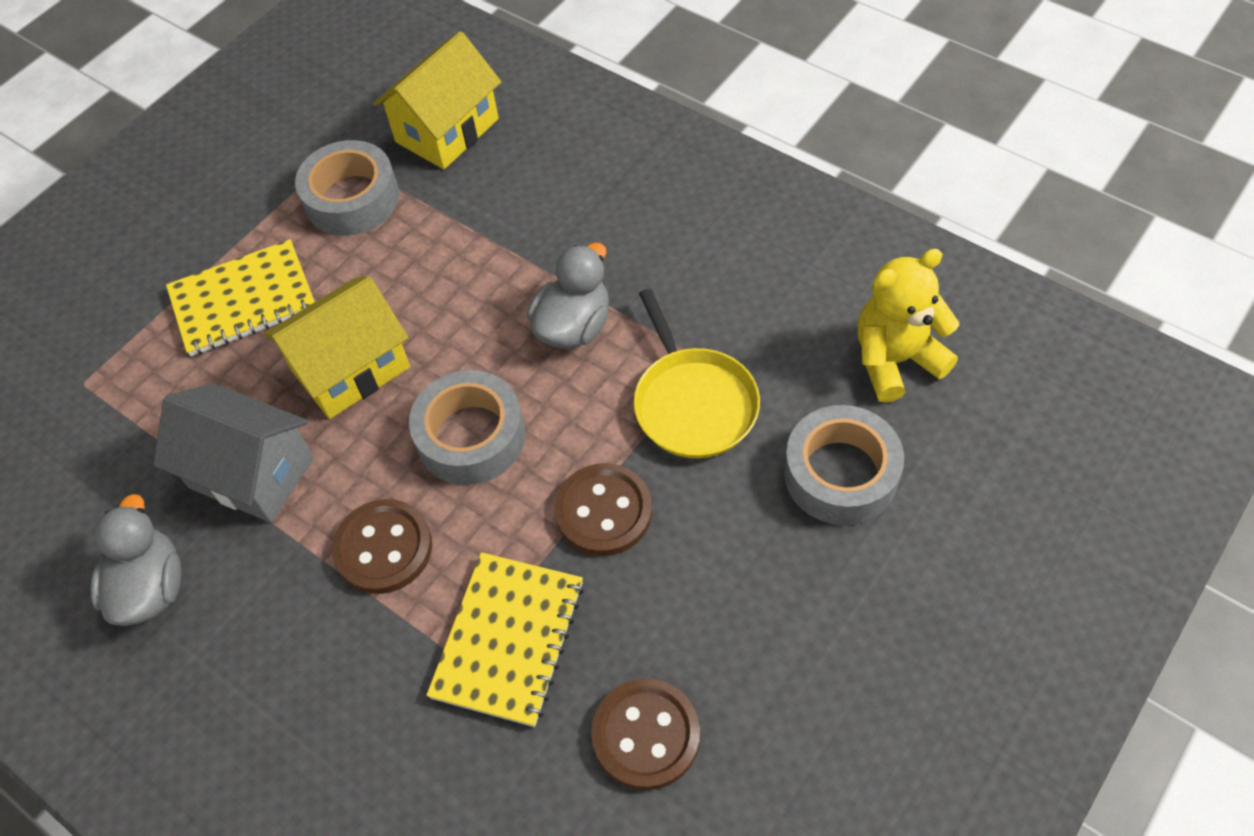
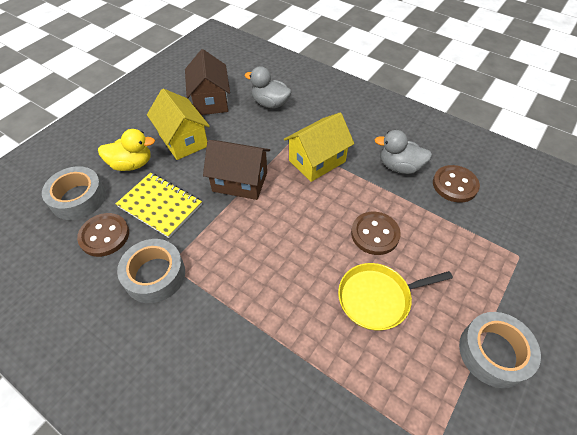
brown house: 0 -> 2
grey house: 1 -> 0
yellow duck: 0 -> 1
yellow notebook: 2 -> 1
yellow teddy bear: 1 -> 0

